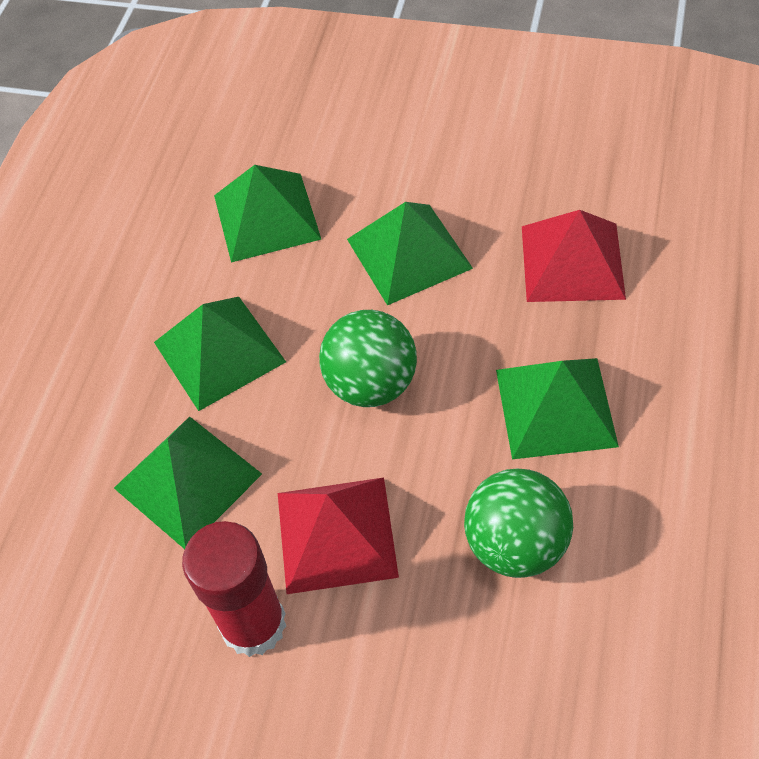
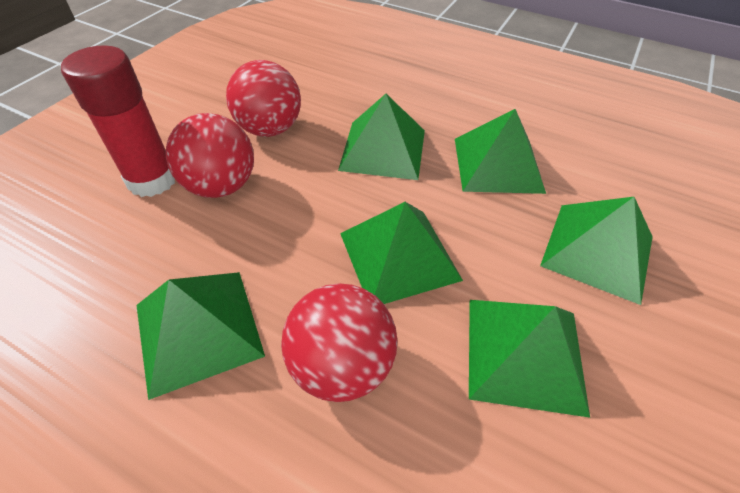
green ball: 2 -> 0
green pyramid: 5 -> 6
red ball: 0 -> 3
red pyramid: 2 -> 0

